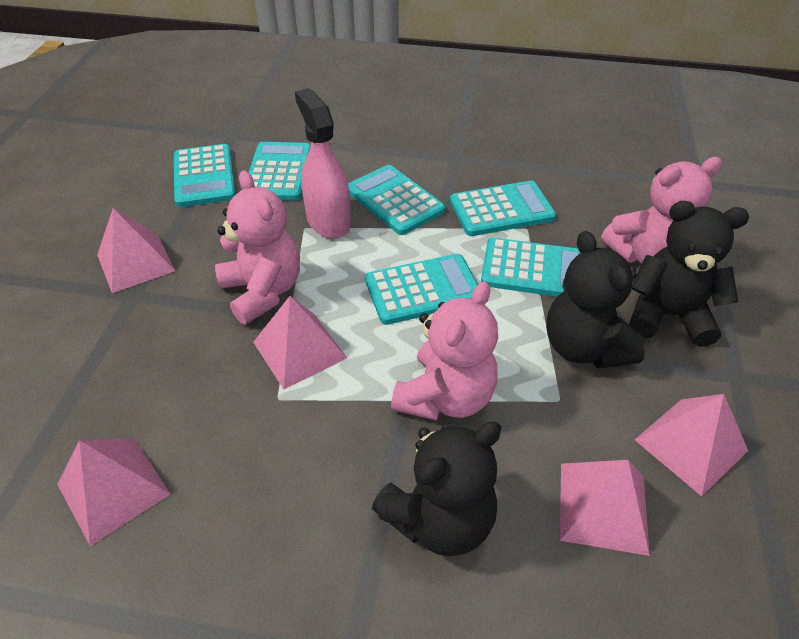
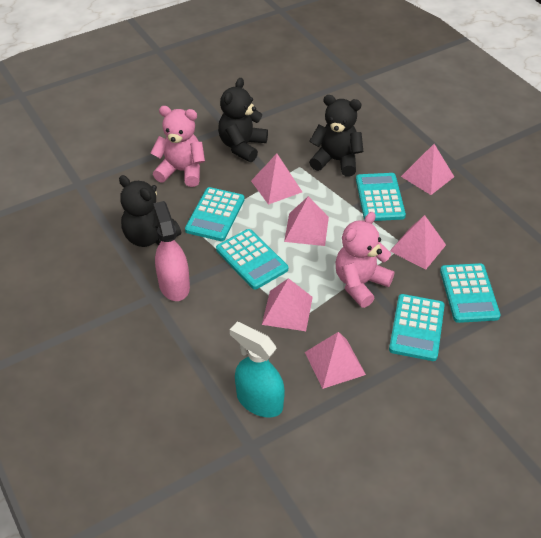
pink pyramid: 5 -> 6
pink teddy bear: 3 -> 2
turquoise calculator: 6 -> 5
turquoise spray bottle: 0 -> 1

